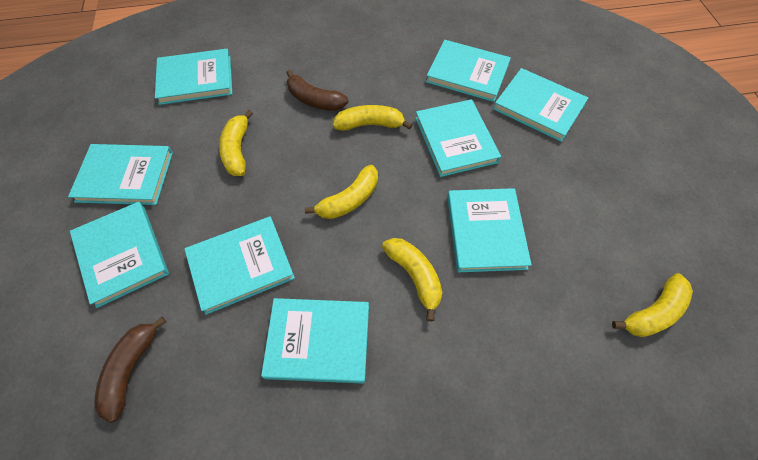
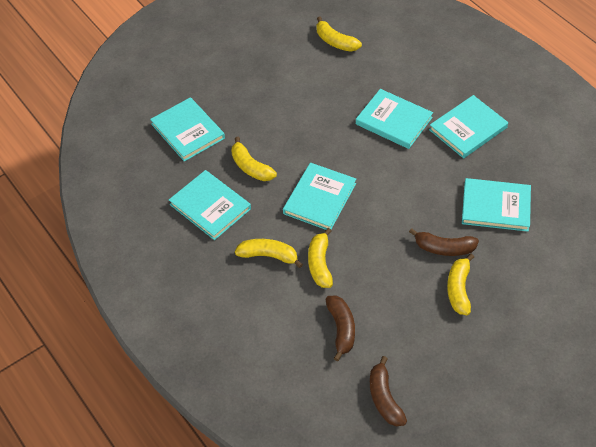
brown banana: 2 -> 3
turquoise book: 9 -> 6

